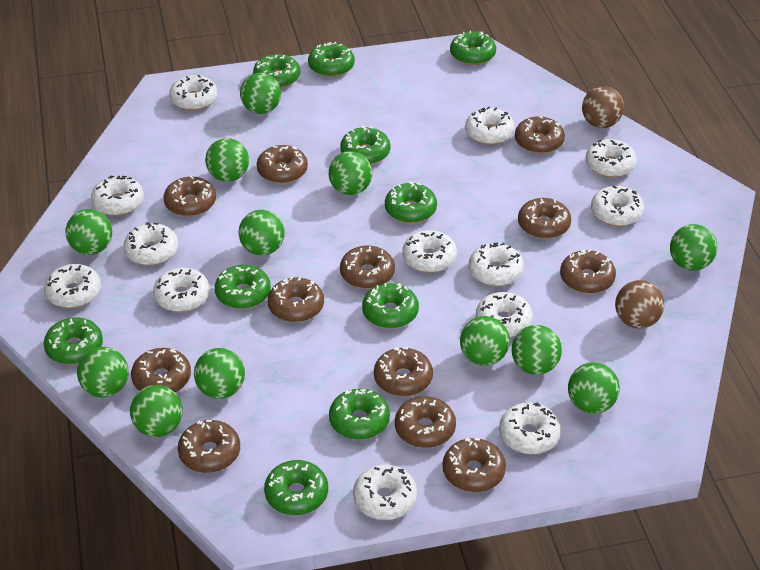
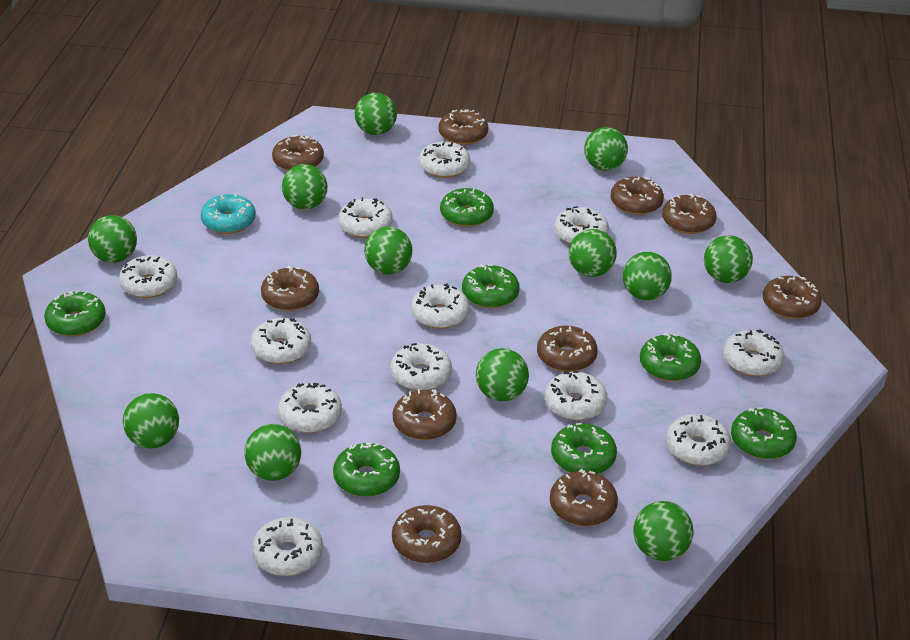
brown ball: 2 -> 0
brown donut: 12 -> 10
green donut: 10 -> 7
turquoise donut: 0 -> 1
white donut: 13 -> 12

